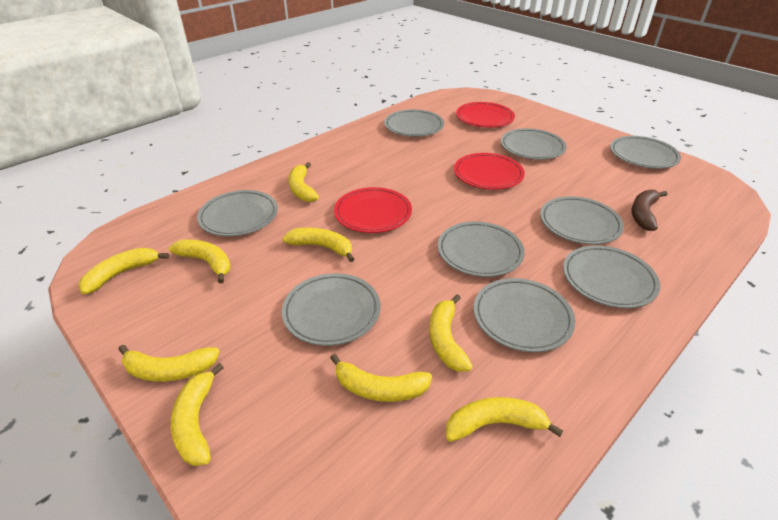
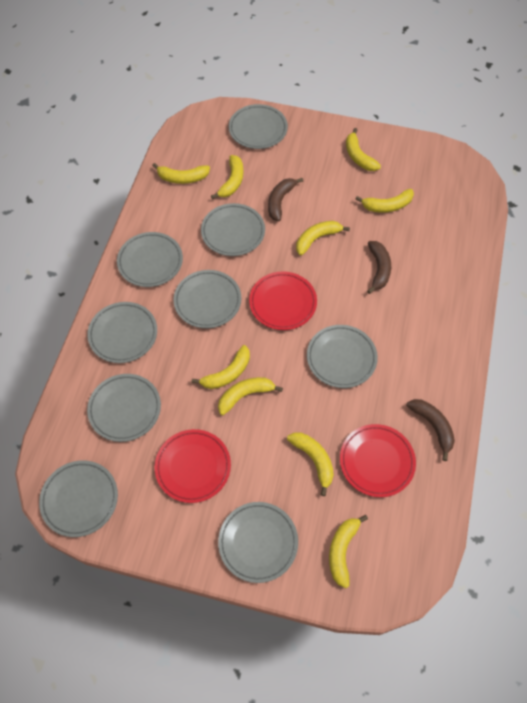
brown banana: 1 -> 3

